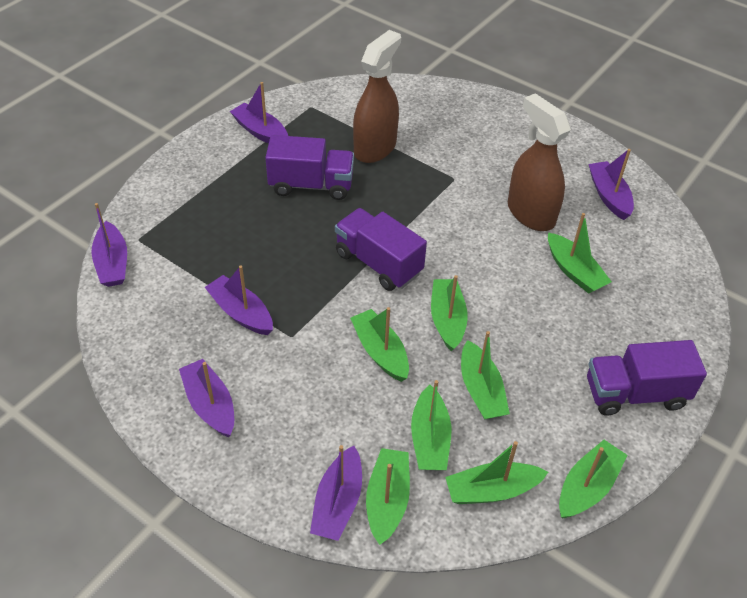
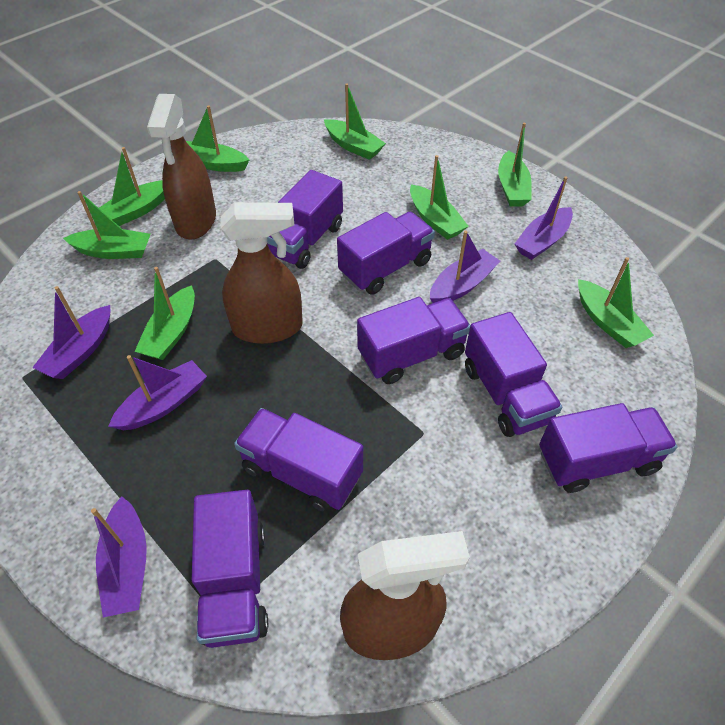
brown spray bottle: 2 -> 3
purple boat: 6 -> 5
purple truck: 3 -> 7

